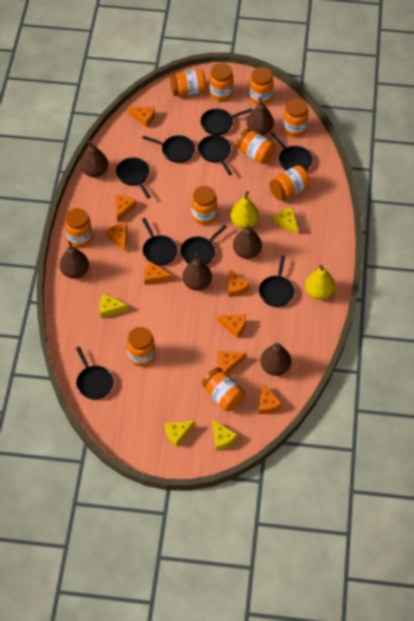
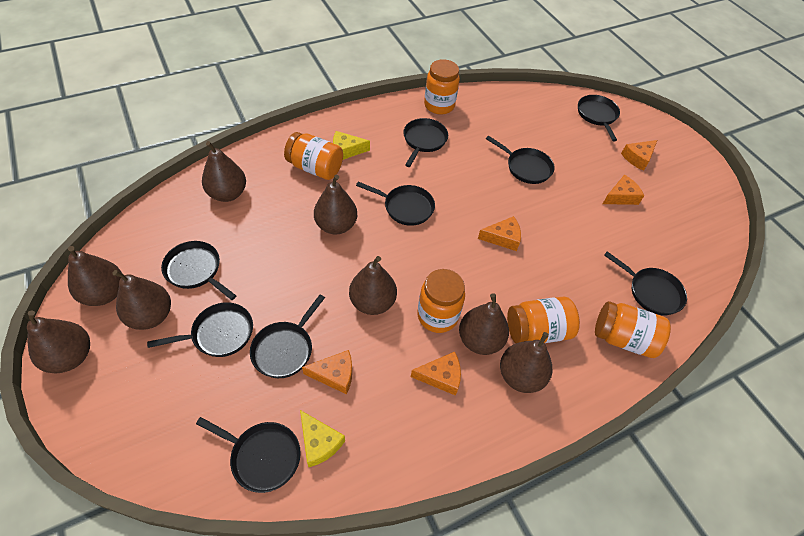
brown pear: 6 -> 8
orange cheese: 8 -> 5
orange jar: 10 -> 5
yellow cheese: 4 -> 2
yellow pear: 2 -> 0

